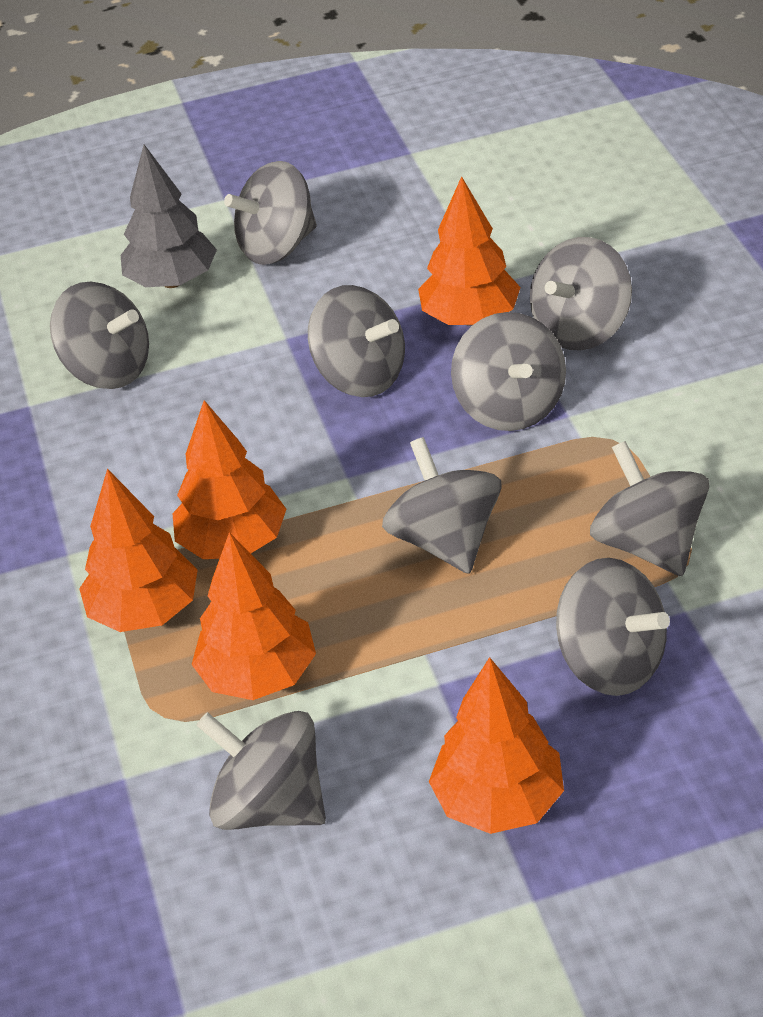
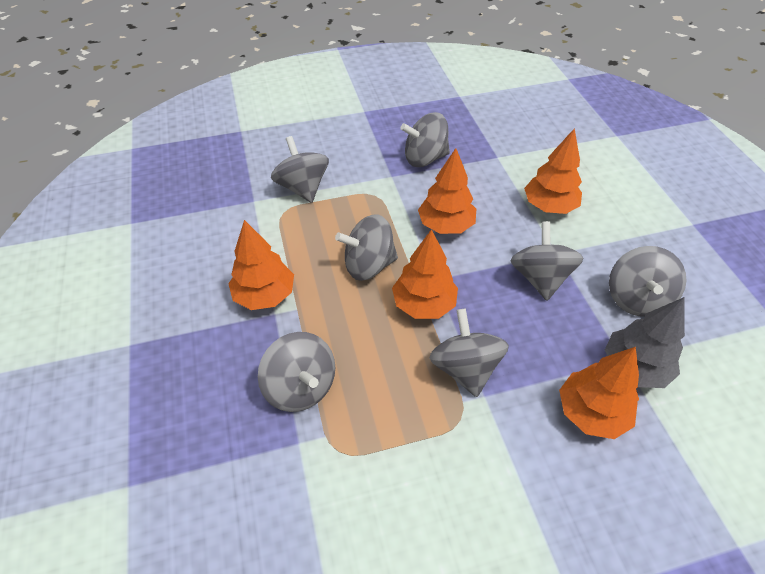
grey spinning top: 9 -> 7

